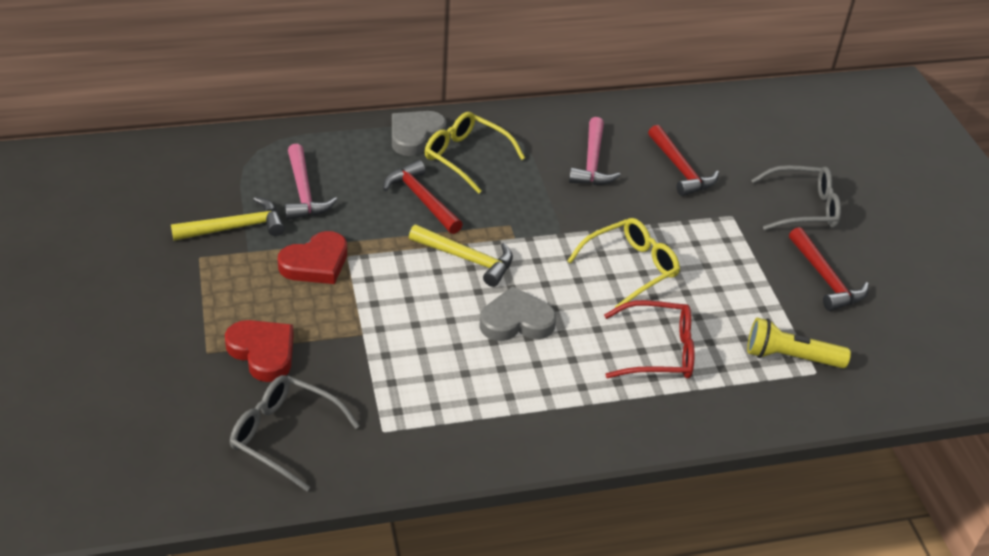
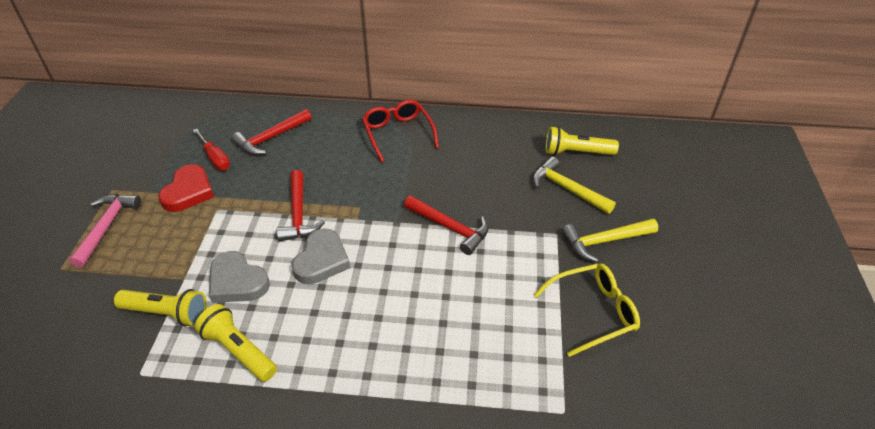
grey glasses: 2 -> 0
pink hammer: 2 -> 1
red heart: 2 -> 1
red screwdriver: 0 -> 1
yellow flashlight: 1 -> 3
yellow glasses: 2 -> 1

